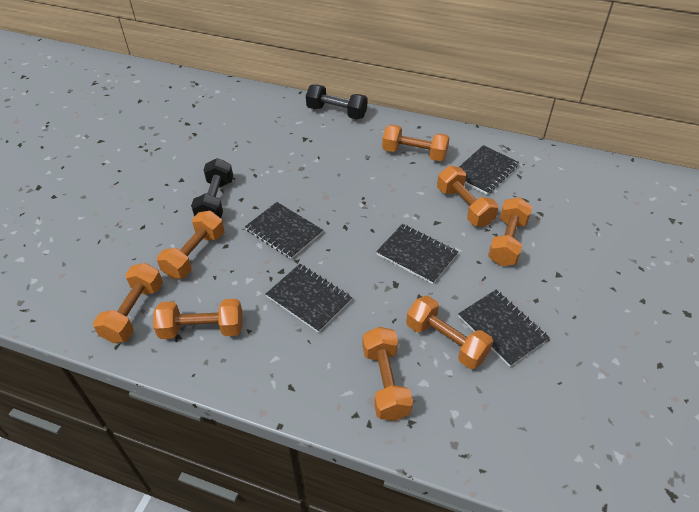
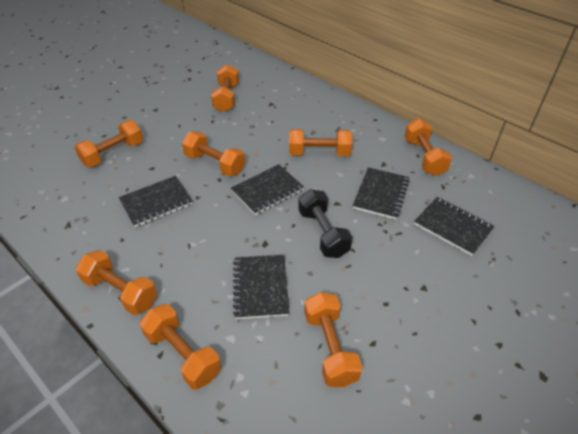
black dumbbell: 2 -> 1

